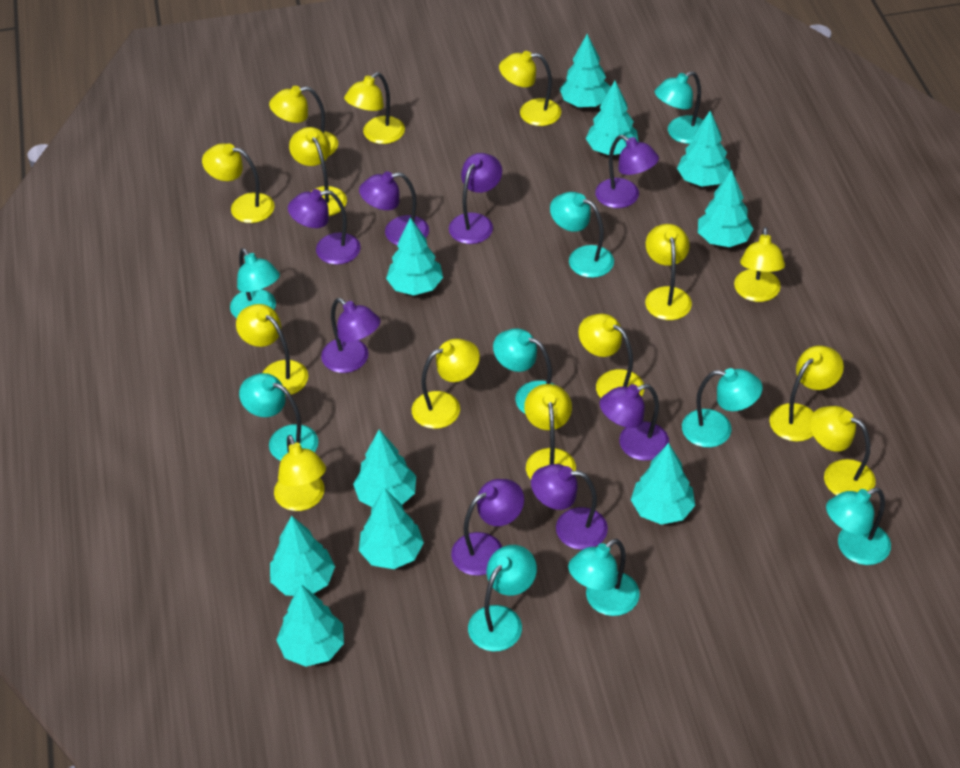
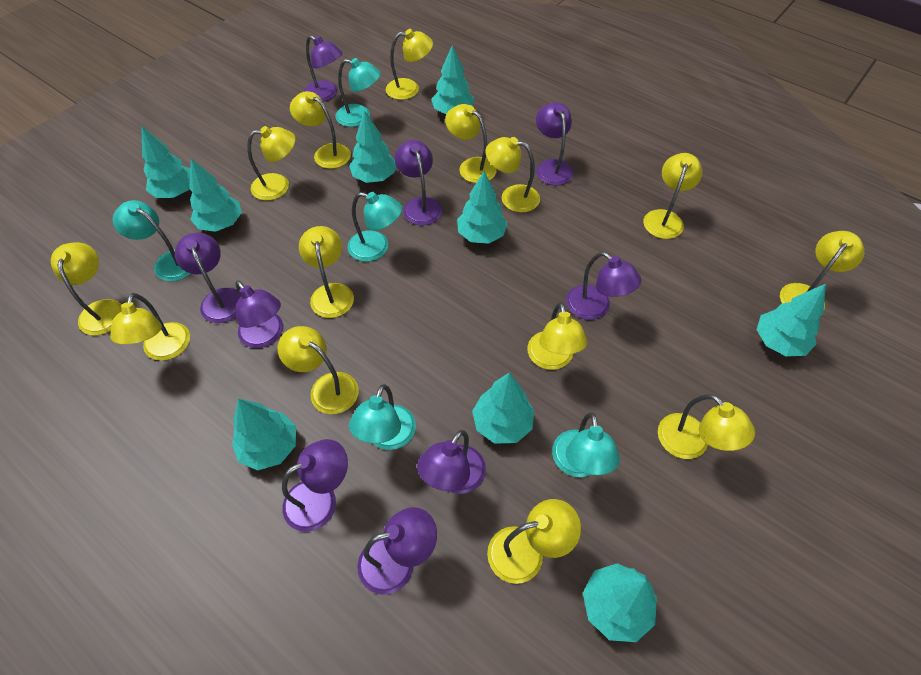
purple lamp: 8 -> 9
turquoise lamp: 9 -> 5
turquoise tree: 10 -> 9

